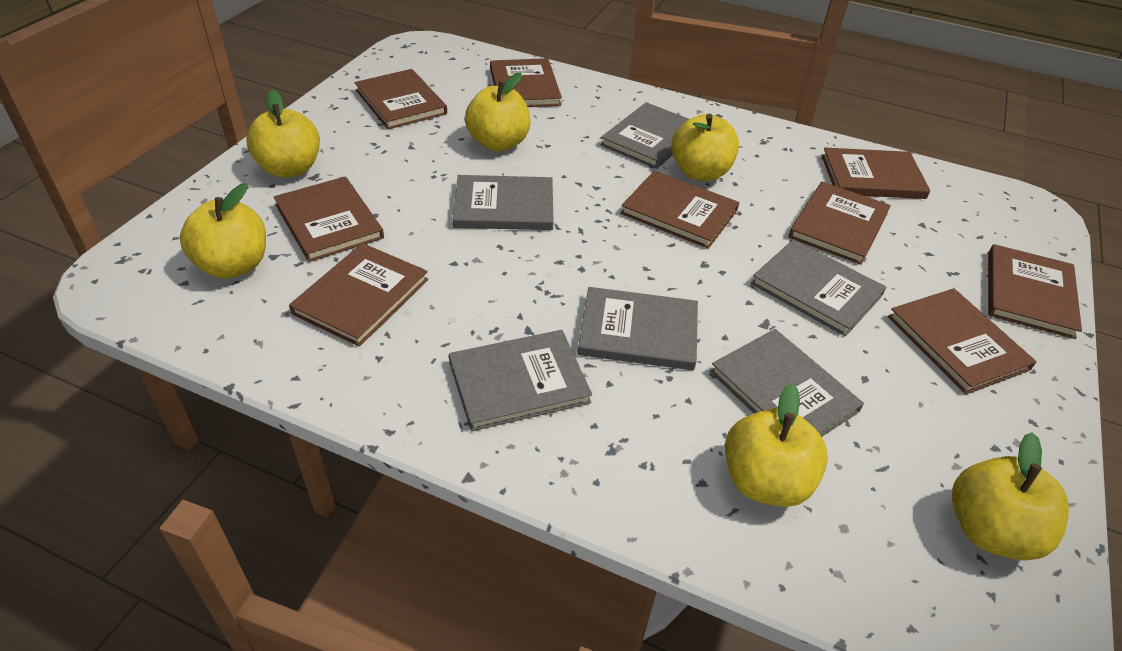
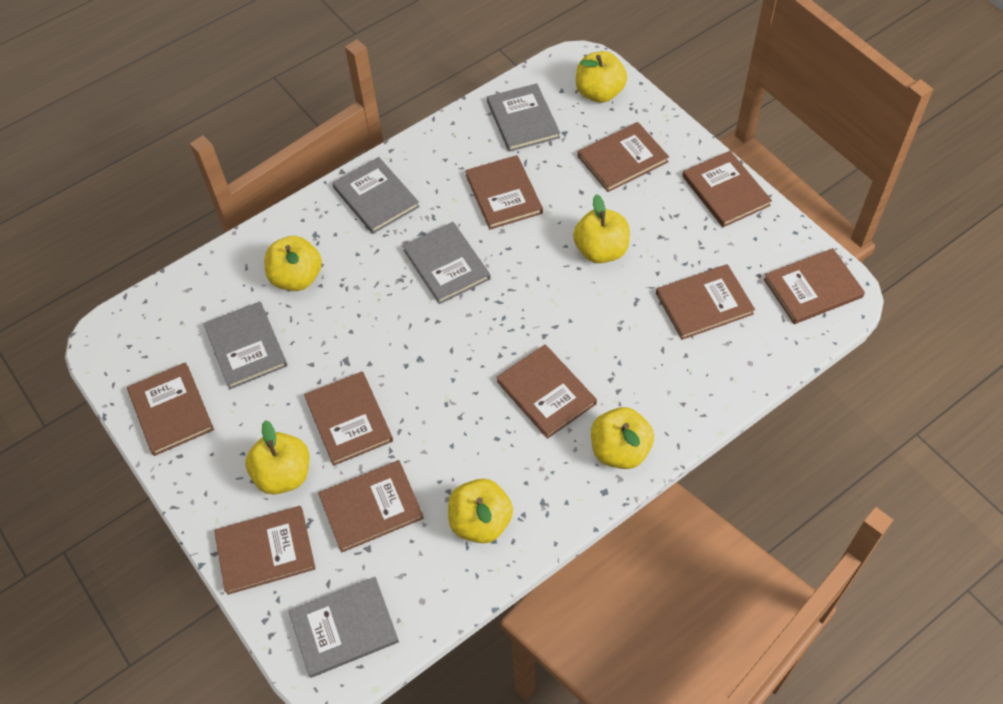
brown book: 9 -> 10
grey book: 6 -> 5

